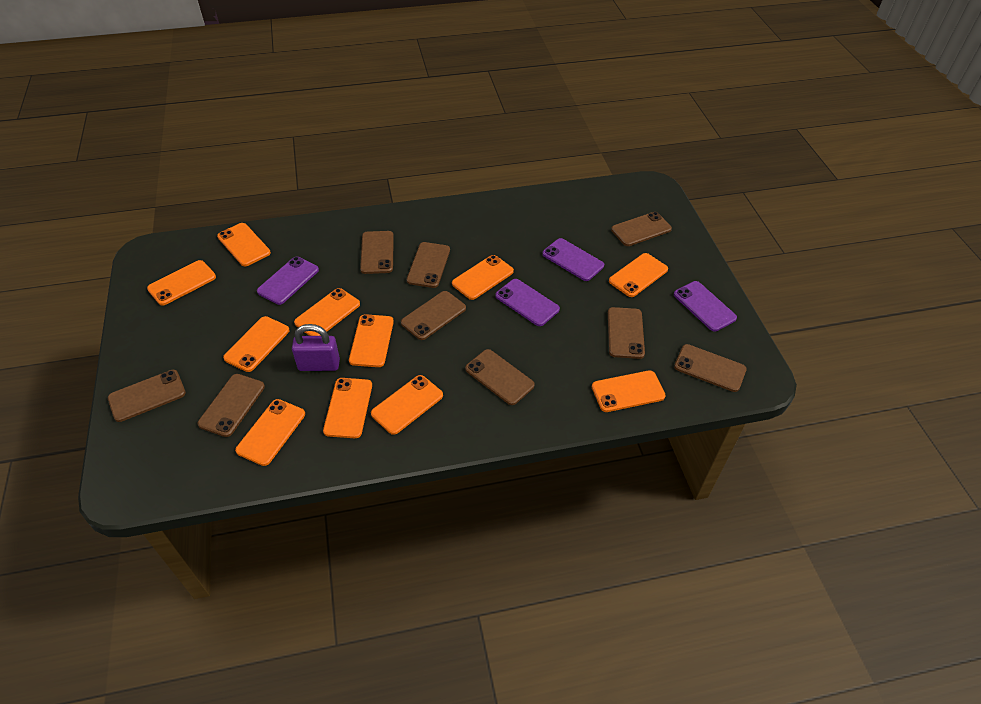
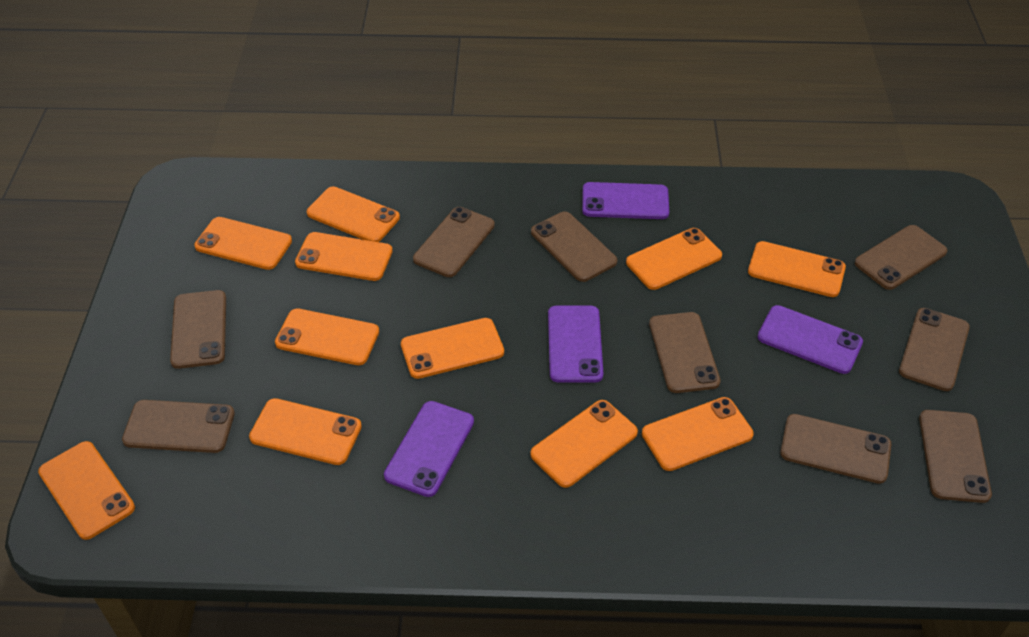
purple padlock: 1 -> 0

